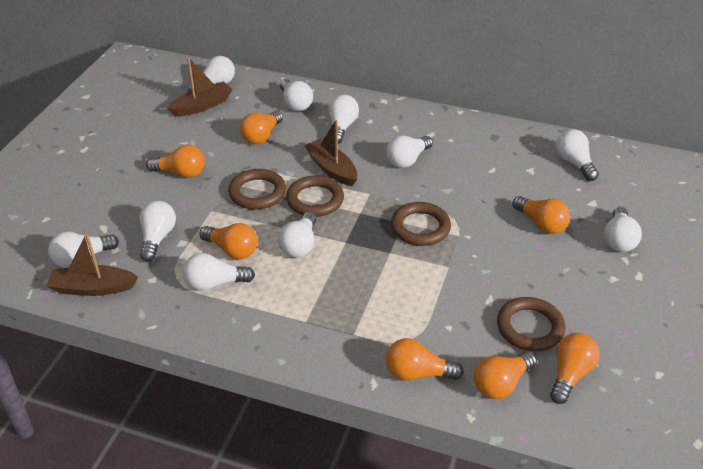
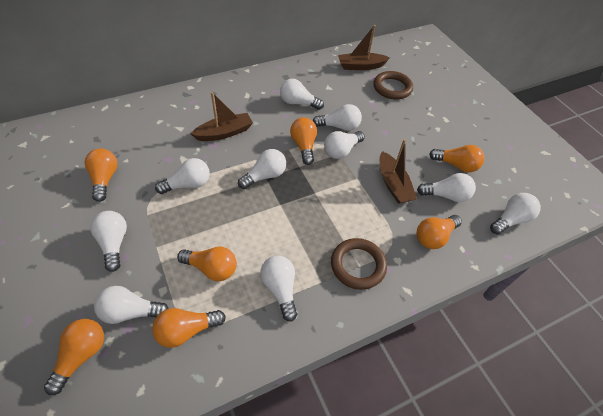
brown ring: 4 -> 2

